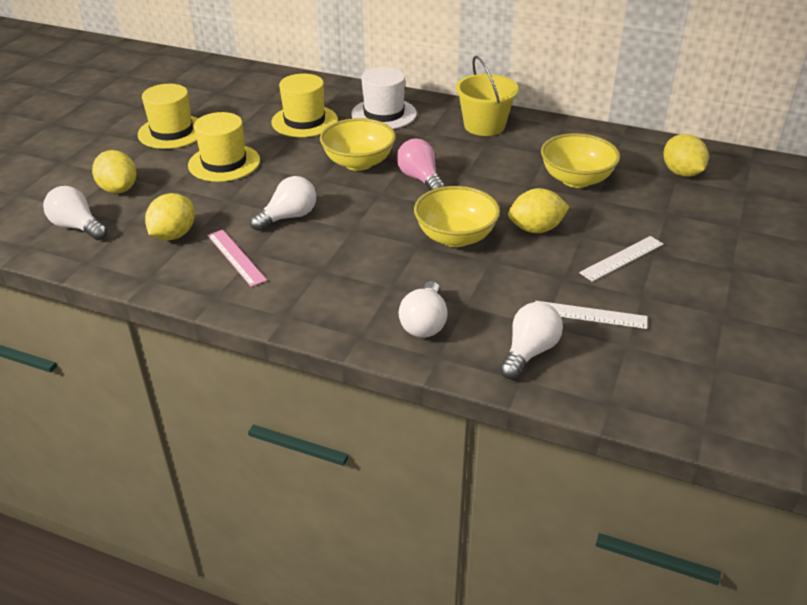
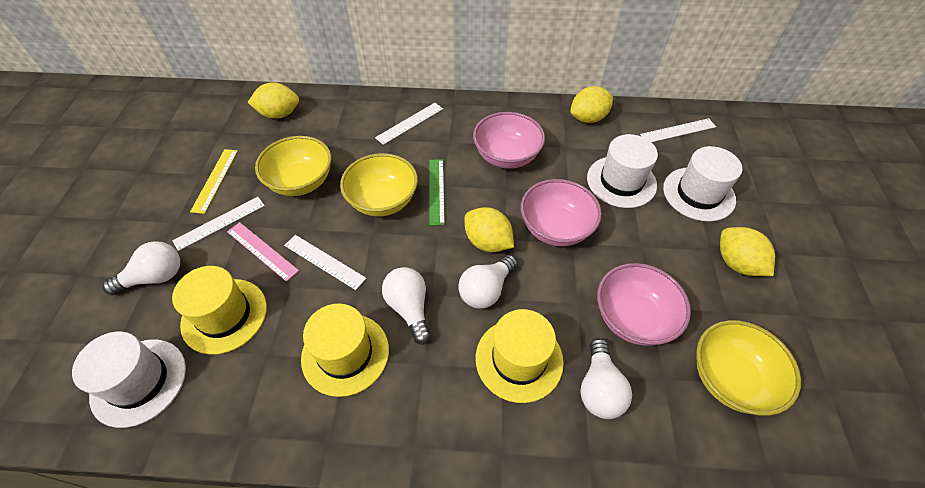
green ruler: 0 -> 1
pink bowl: 0 -> 3
pink light bulb: 1 -> 0
white hat: 1 -> 3
white ruler: 2 -> 4
yellow bucket: 1 -> 0
yellow ruler: 0 -> 1

